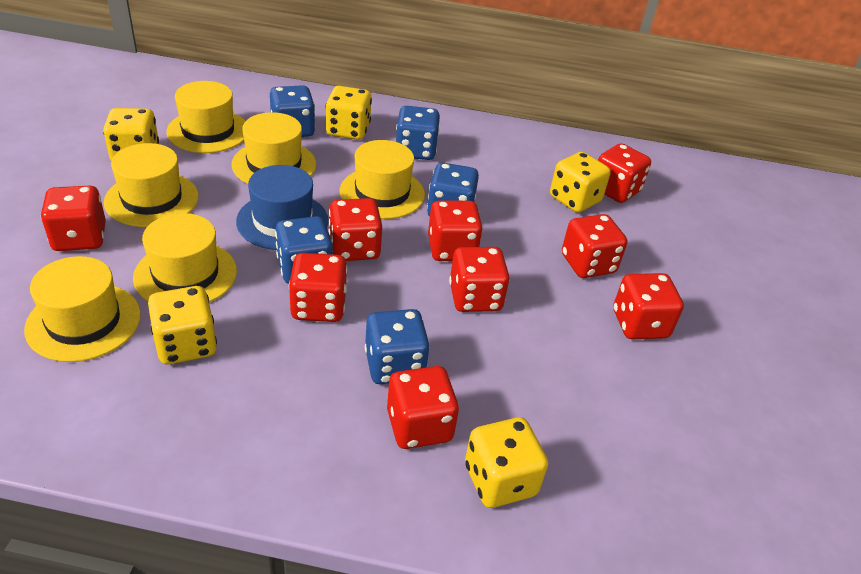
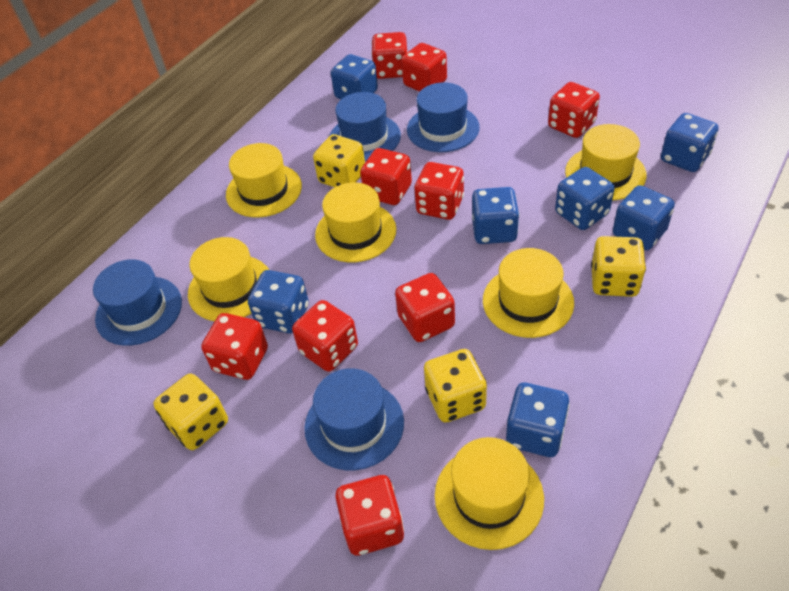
blue dice: 5 -> 7
blue hat: 1 -> 4
yellow dice: 5 -> 4

